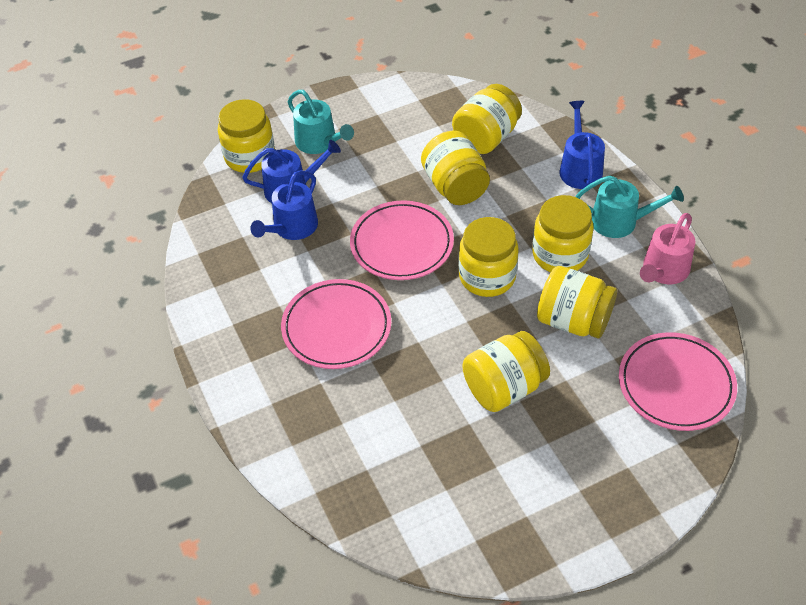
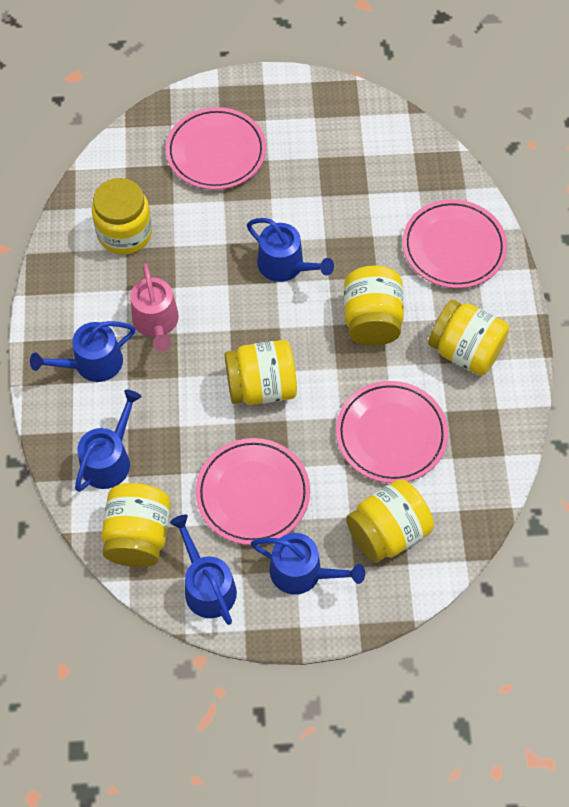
blue watering can: 3 -> 5
pink plate: 3 -> 4
turquoise watering can: 2 -> 0
yellow jar: 7 -> 6

